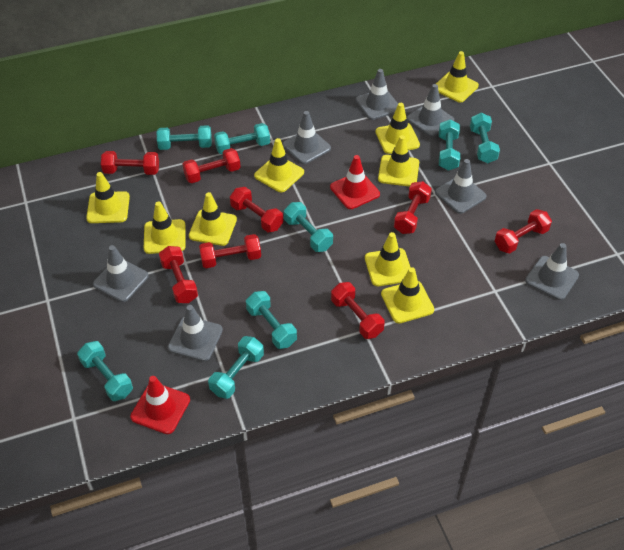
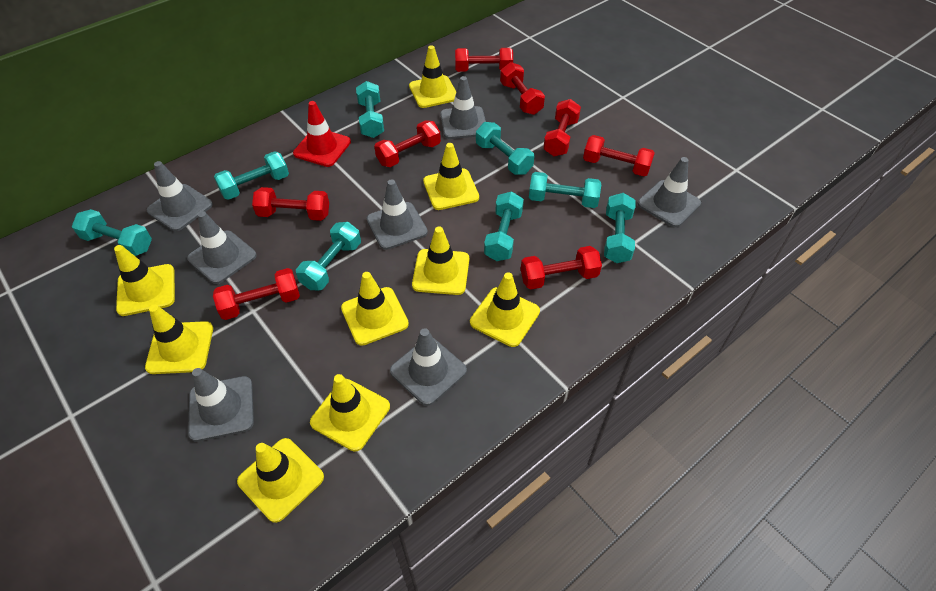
red traffic cone: 2 -> 1

